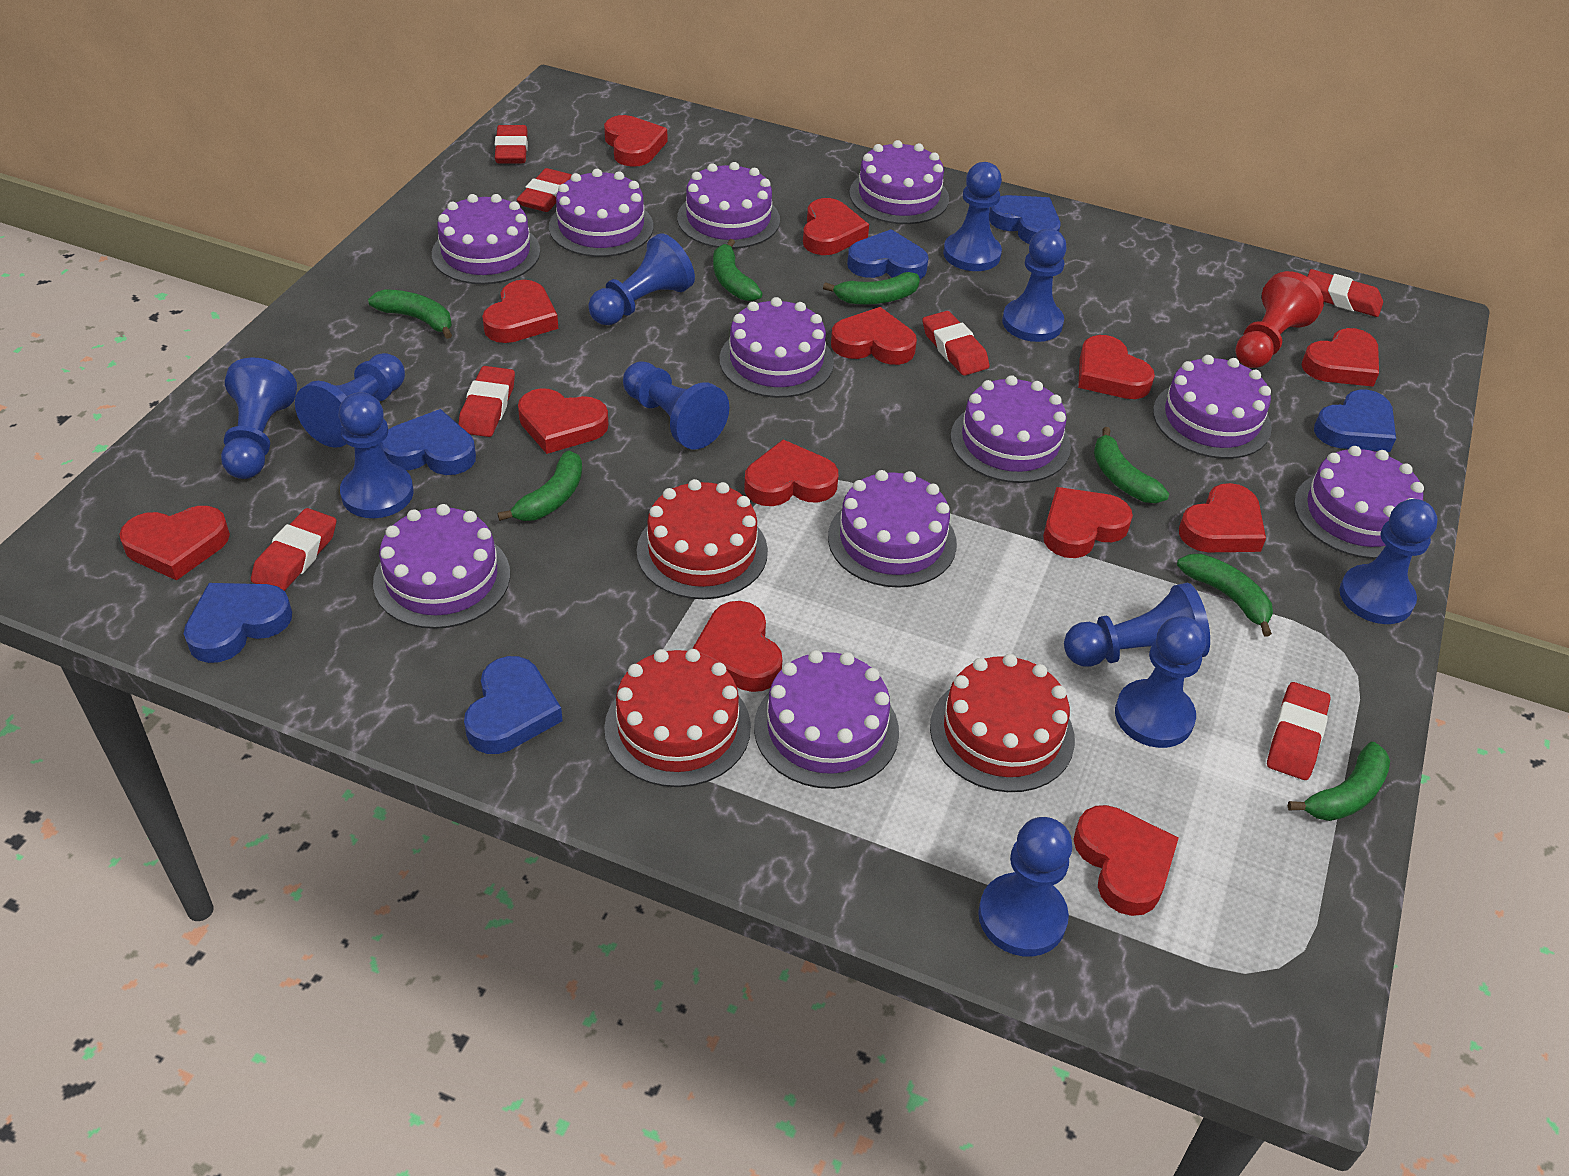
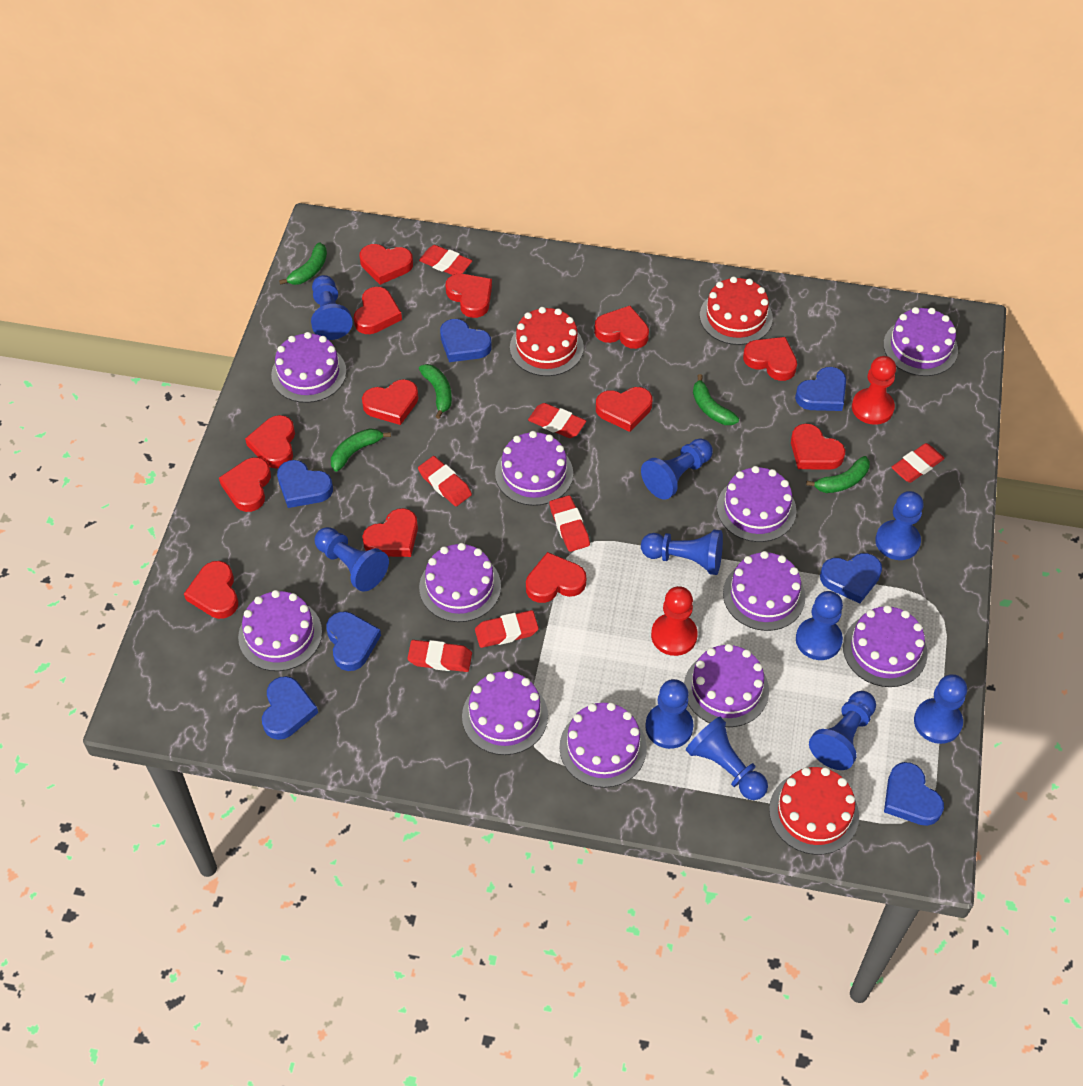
blue heart: 6 -> 7
blue pawn: 11 -> 10
green banana: 7 -> 5
red pawn: 1 -> 2

